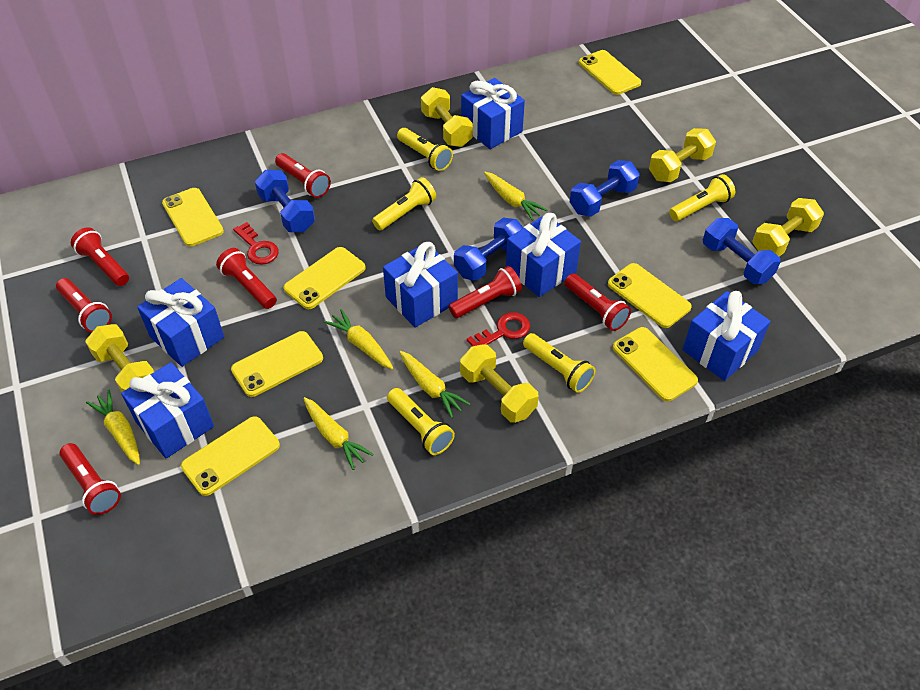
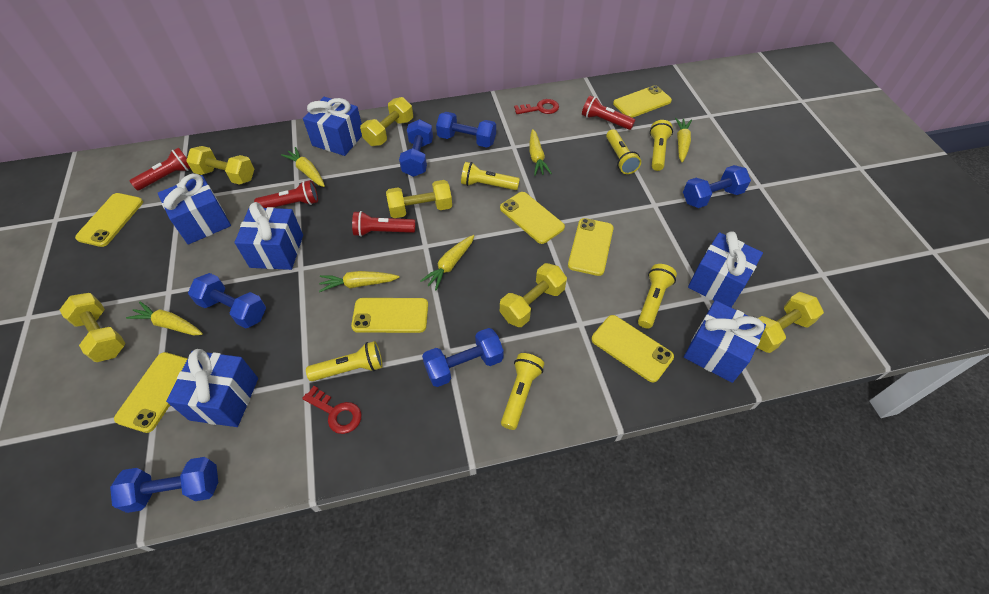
blue dumbbell: 4 -> 6
red flashlight: 7 -> 4
yellow carrot: 5 -> 6
yellow dumbbell: 5 -> 6
yellow flashlight: 5 -> 6

